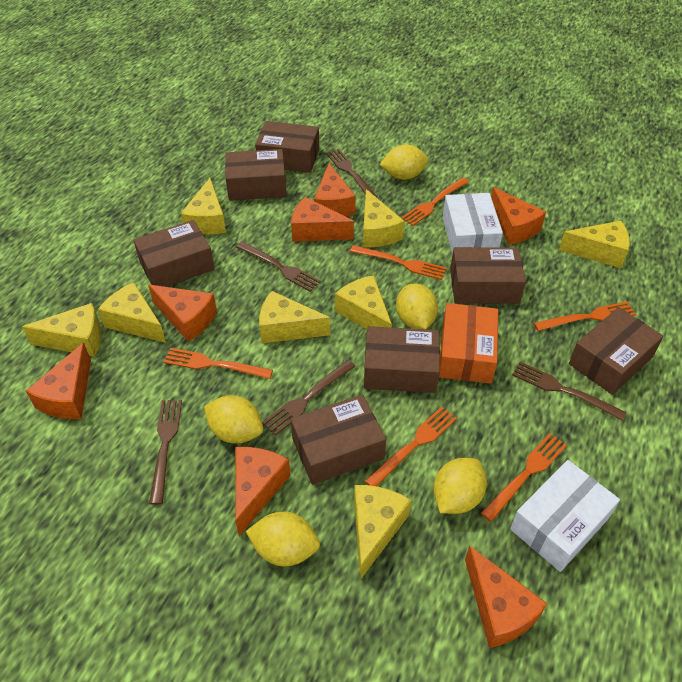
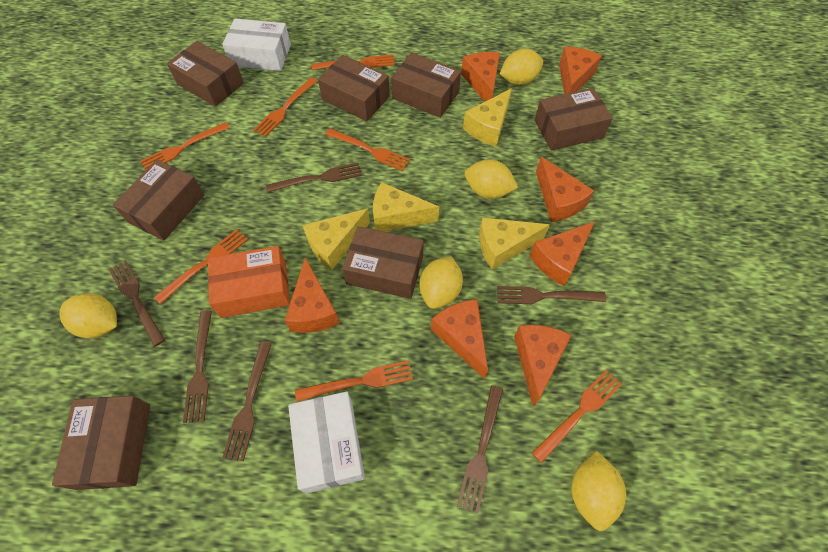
brown fork: 5 -> 6
orange fork: 6 -> 7
yellow cheese: 8 -> 4

